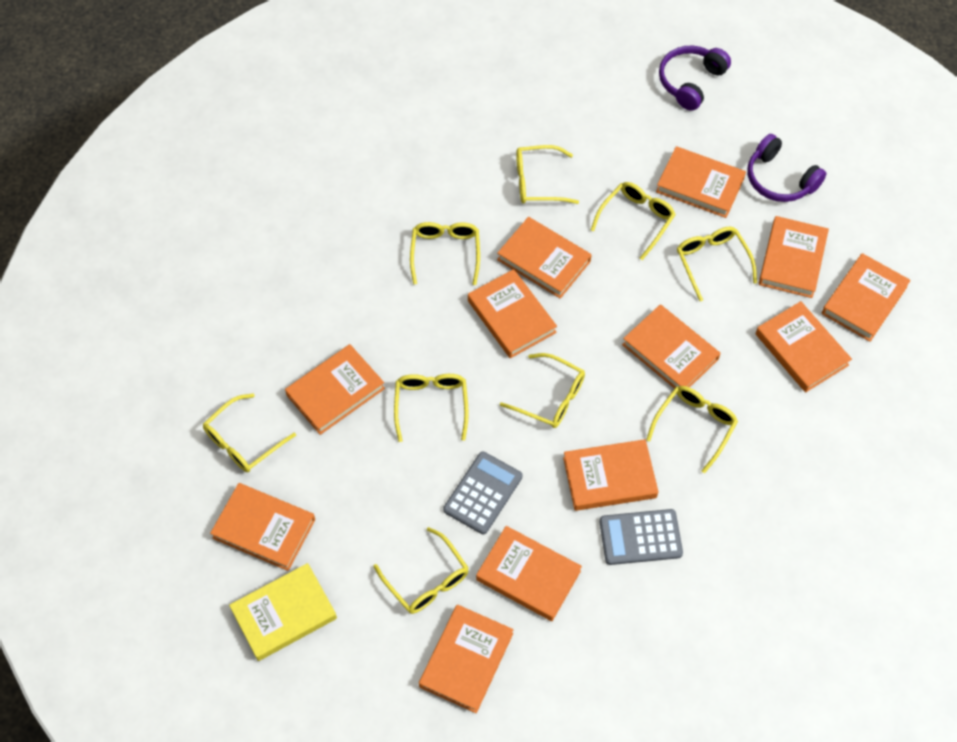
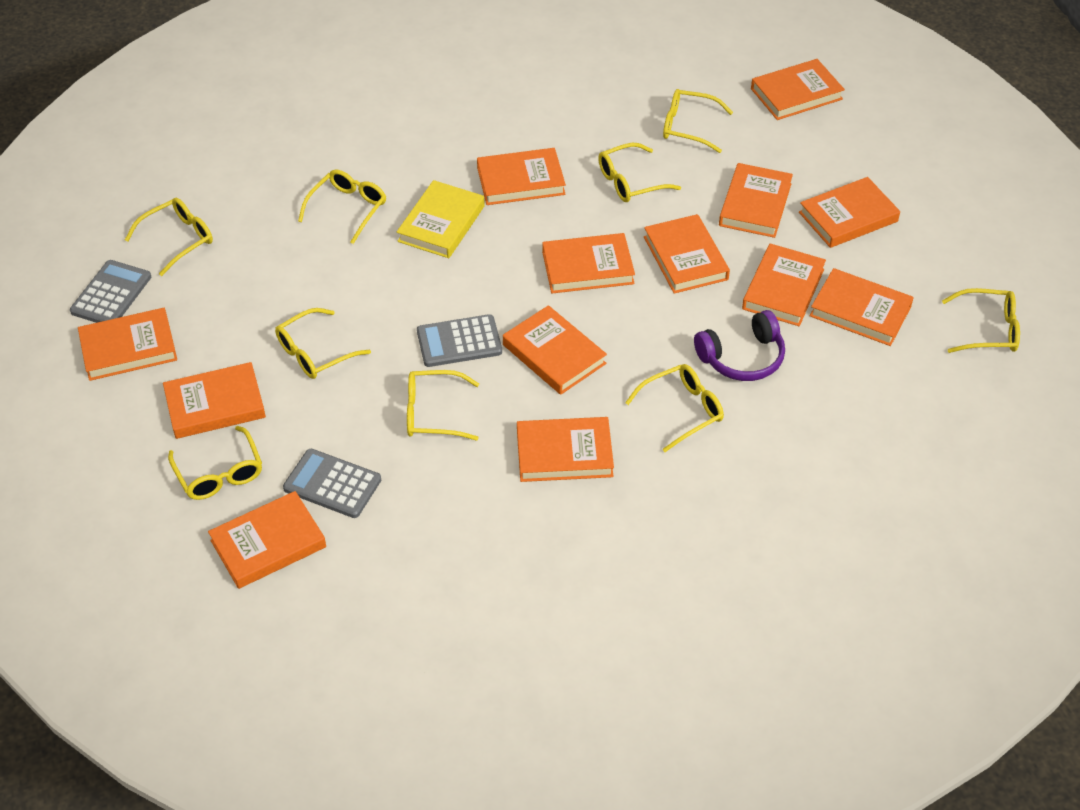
grey calculator: 2 -> 3
orange book: 12 -> 13
purple headphones: 2 -> 1

